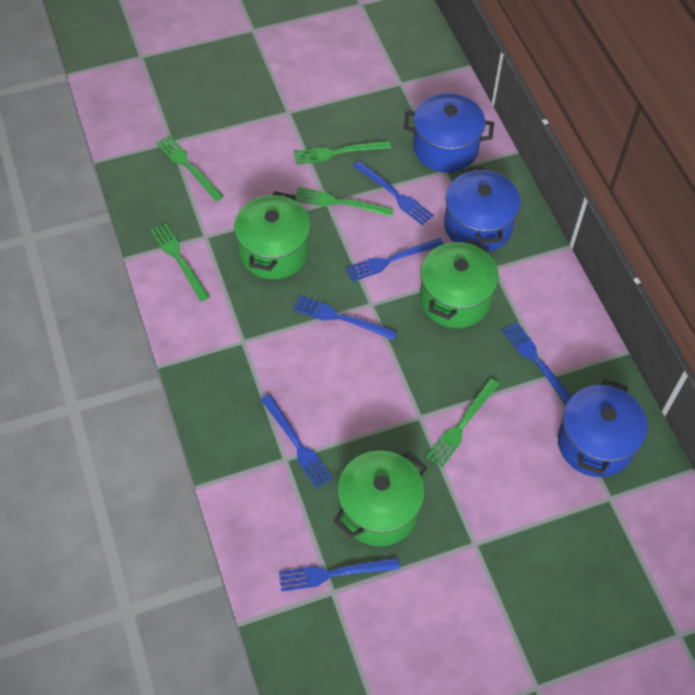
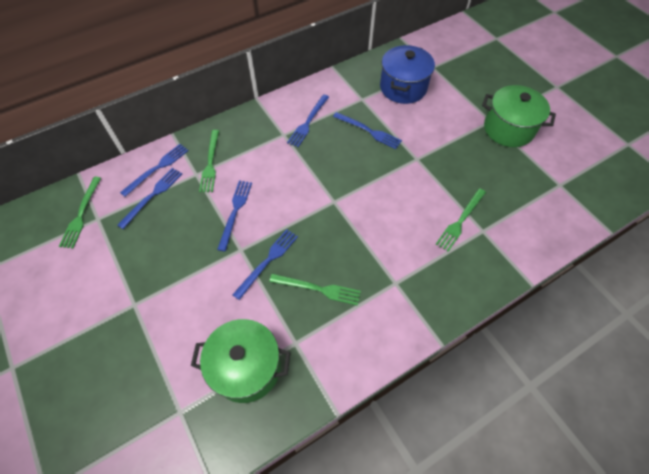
blue pot: 3 -> 1
green fork: 5 -> 4
green pot: 3 -> 2

